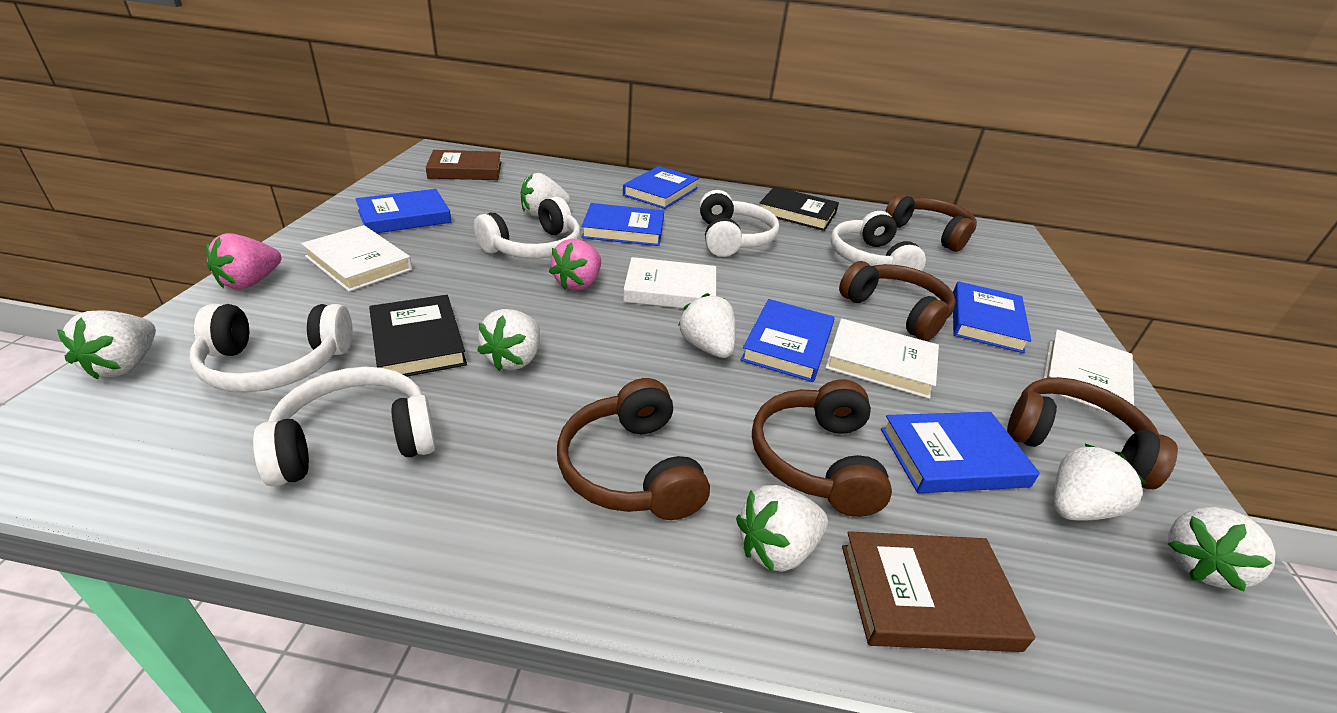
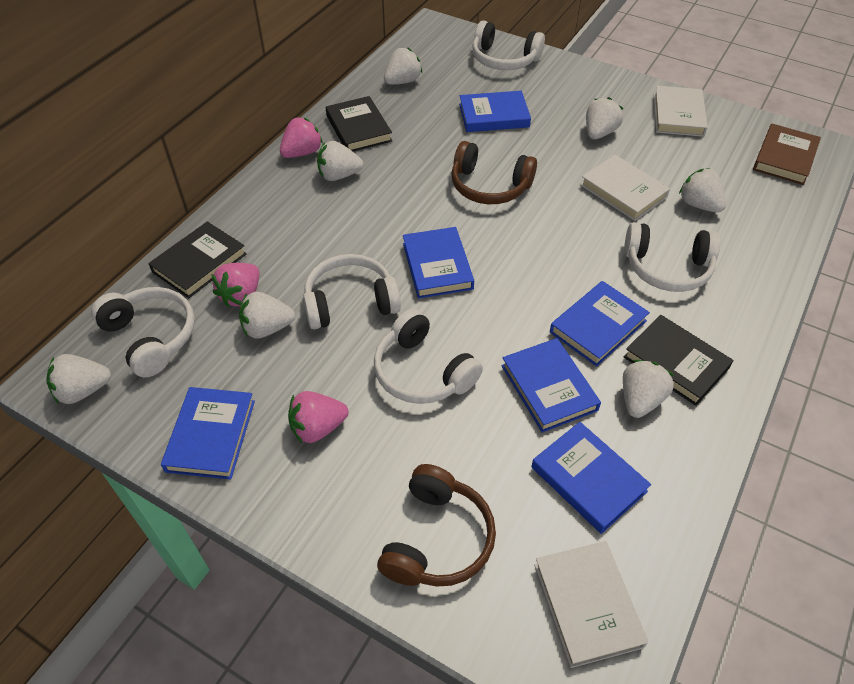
black book: 2 -> 3
brown book: 2 -> 1
brown headphones: 5 -> 2
pink strawberry: 2 -> 3
white book: 4 -> 3

